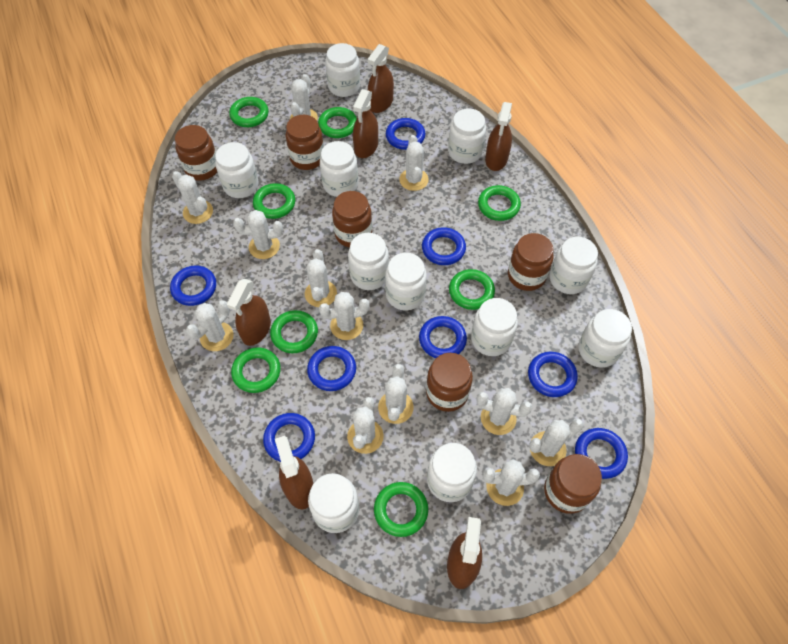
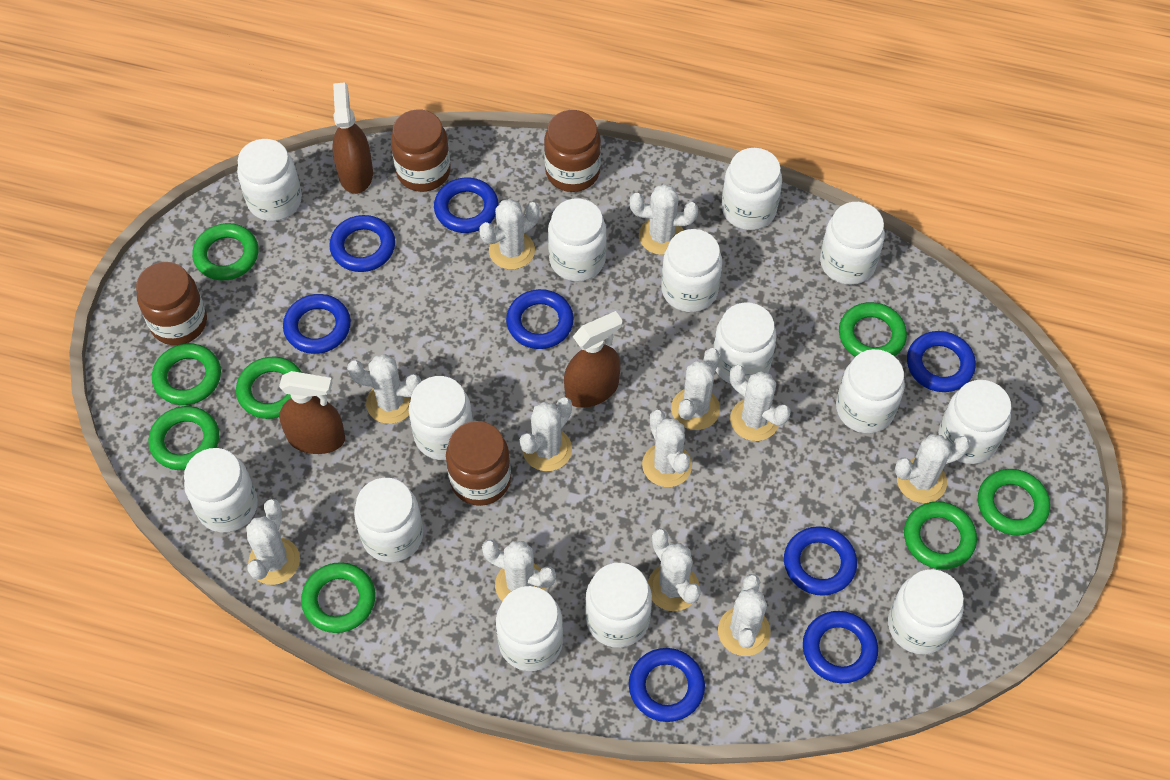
brown jar: 6 -> 4
brown spray bottle: 6 -> 3
white jar: 11 -> 14

